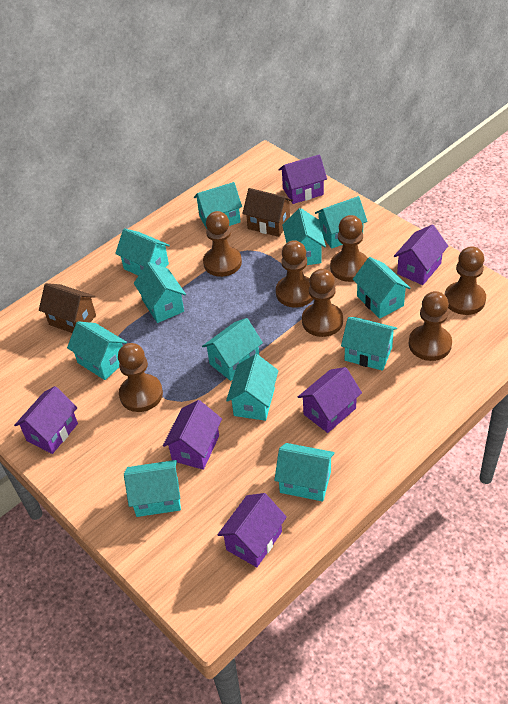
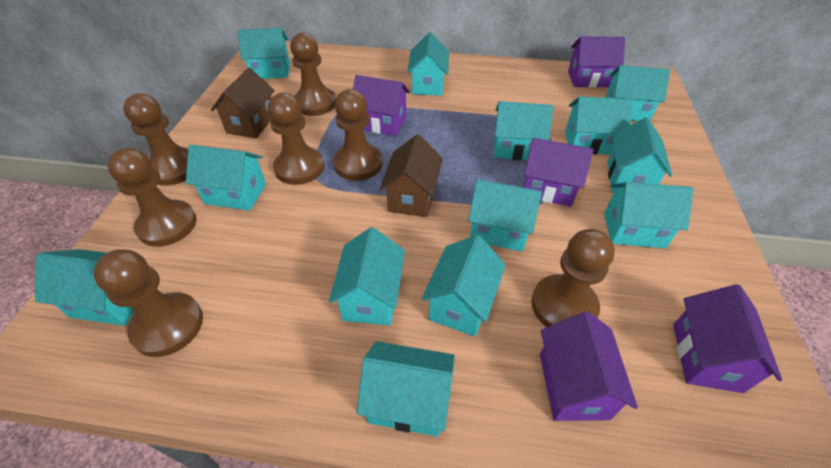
purple house: 6 -> 5
turquoise house: 12 -> 13

